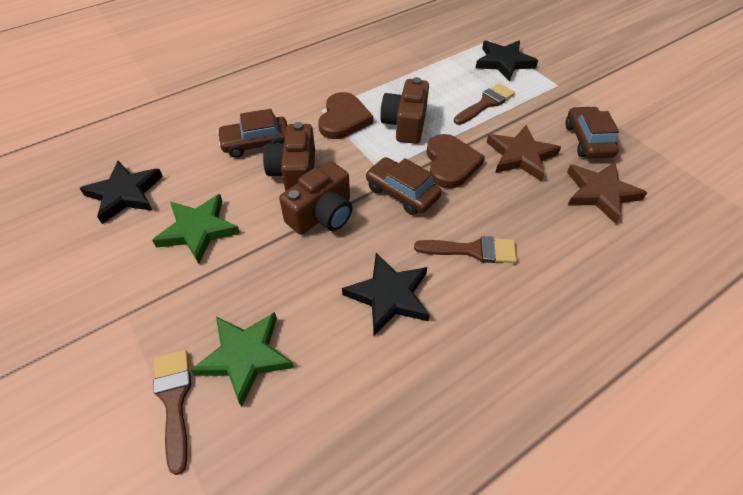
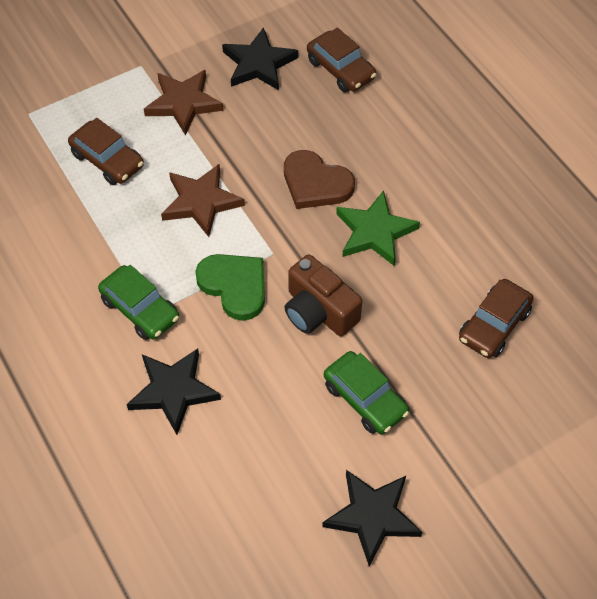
brown brush: 3 -> 0
brown camera: 3 -> 1
brown heart: 2 -> 1
green car: 0 -> 2
green heart: 0 -> 1
green star: 2 -> 1

